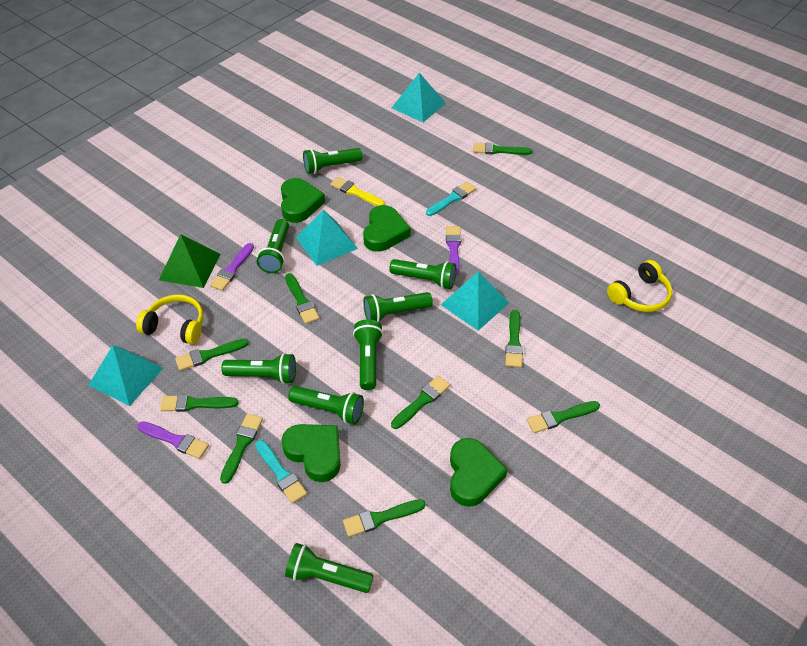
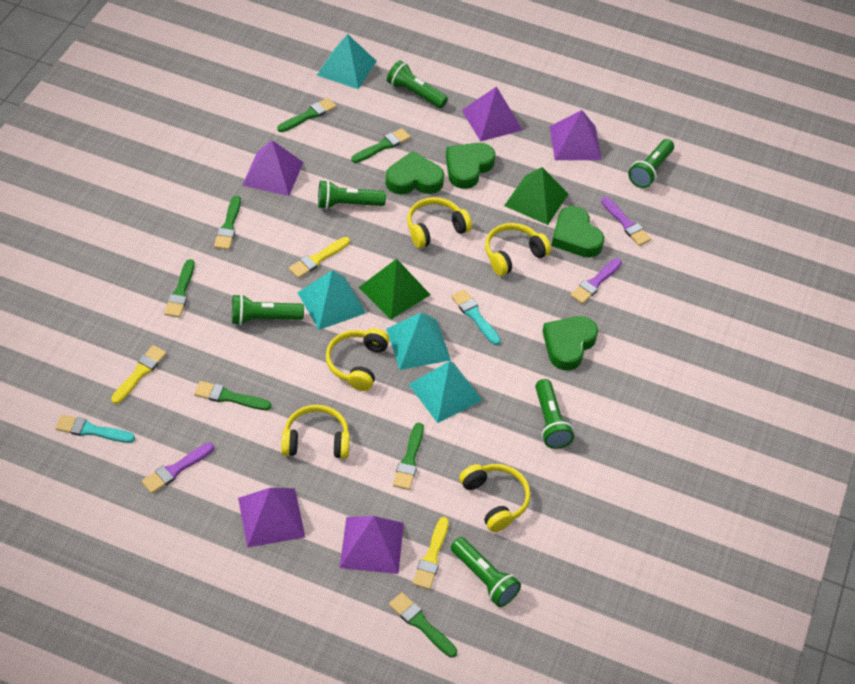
green brush: 9 -> 7
green flashlight: 8 -> 6
green pyramid: 1 -> 2
purple pyramid: 0 -> 5
yellow brush: 1 -> 3
yellow headphones: 2 -> 5

